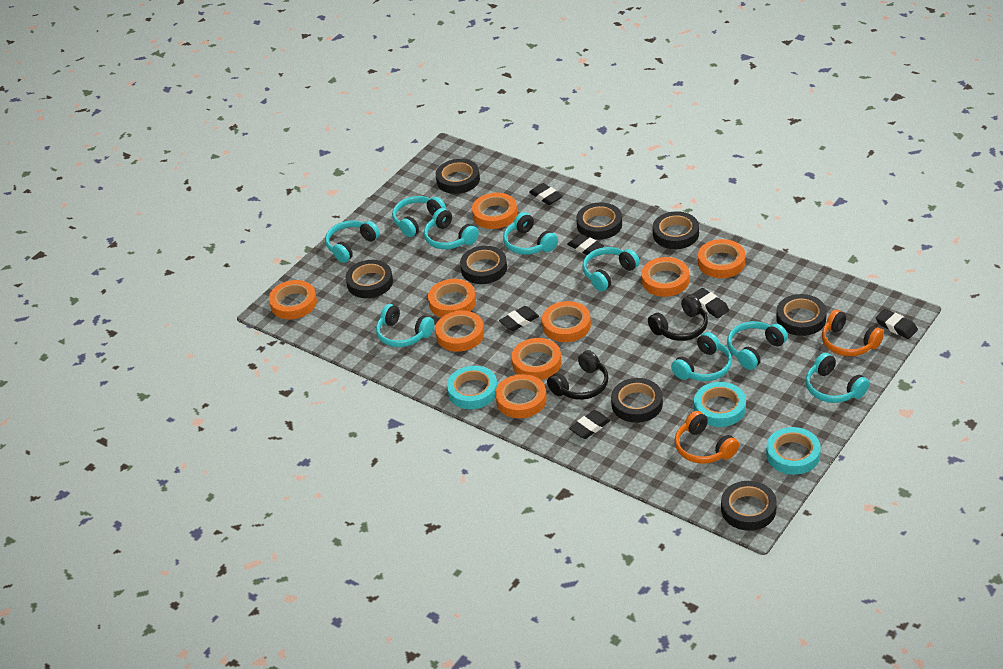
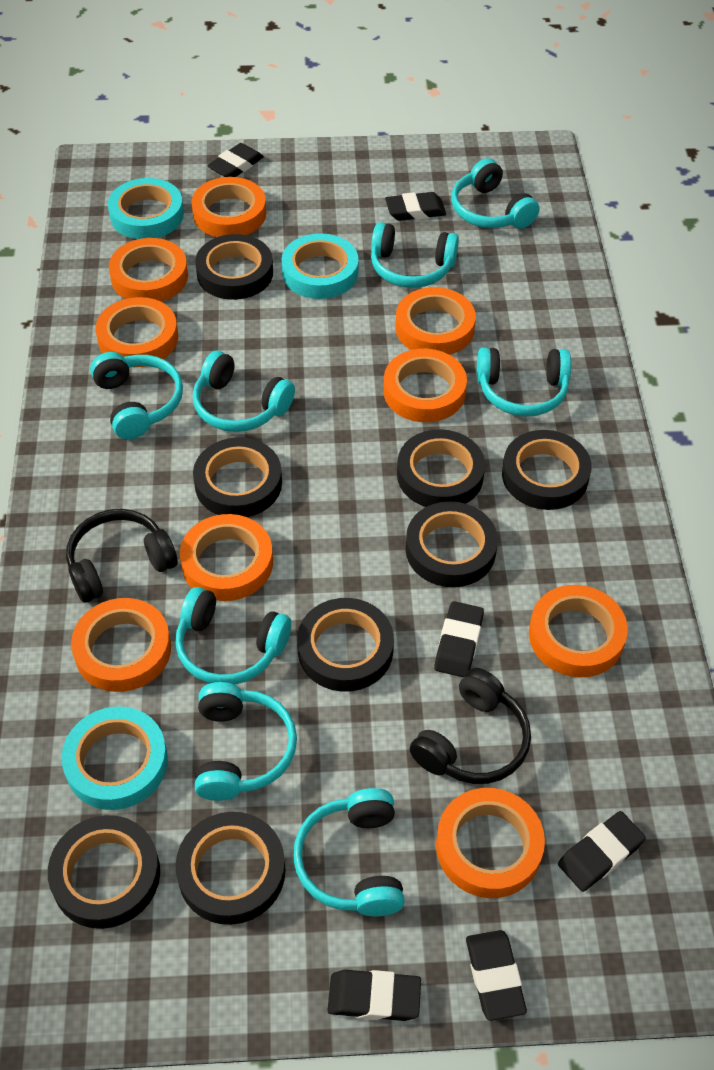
orange headphones: 2 -> 0
turquoise headphones: 9 -> 8

